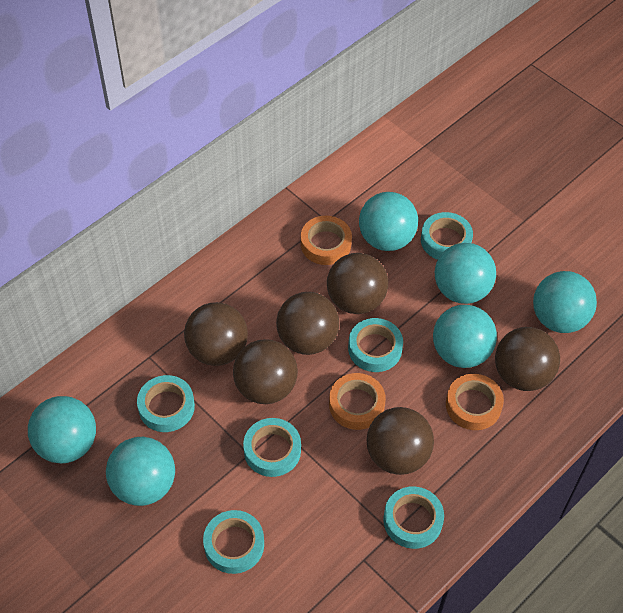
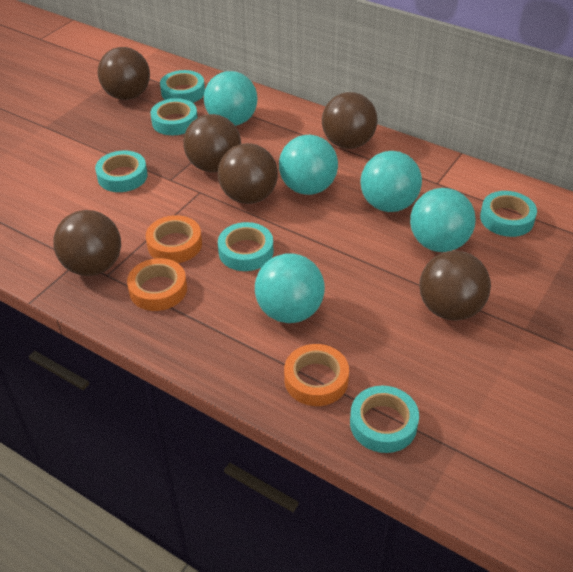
turquoise ball: 6 -> 5

